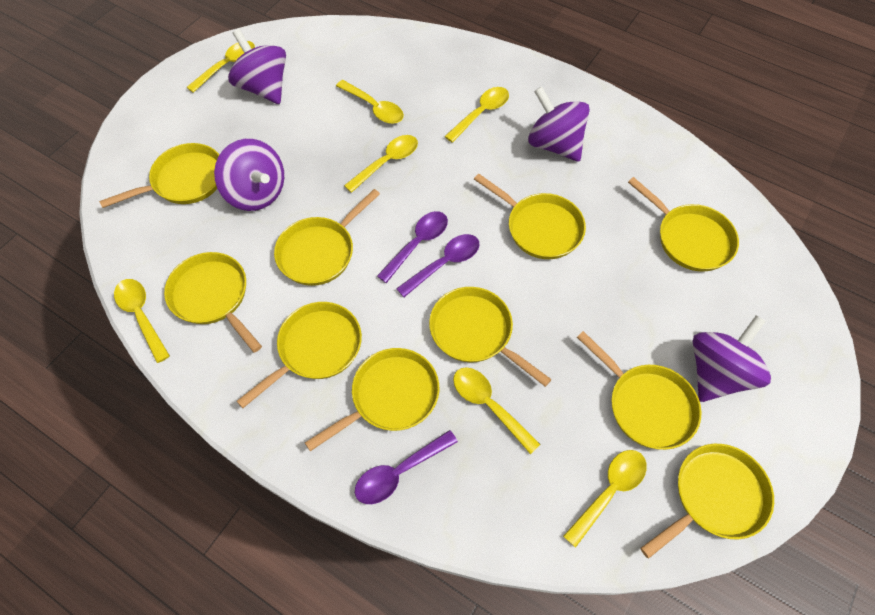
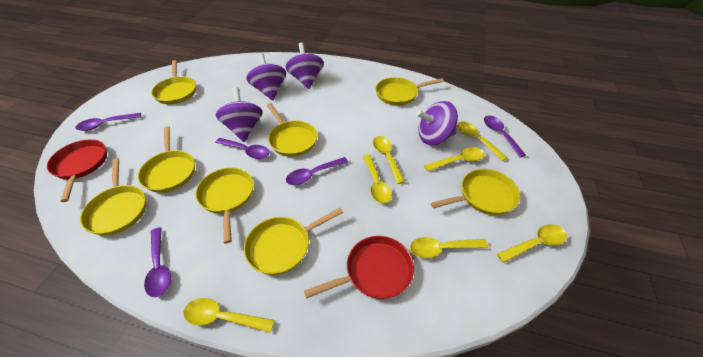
purple spoon: 3 -> 5
red pan: 0 -> 2
yellow pan: 10 -> 8

